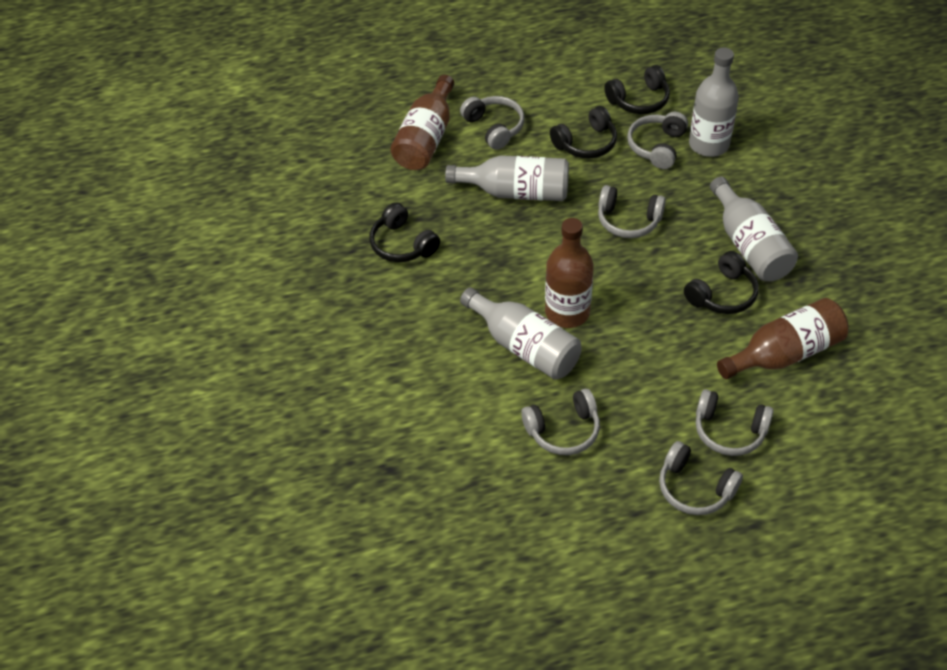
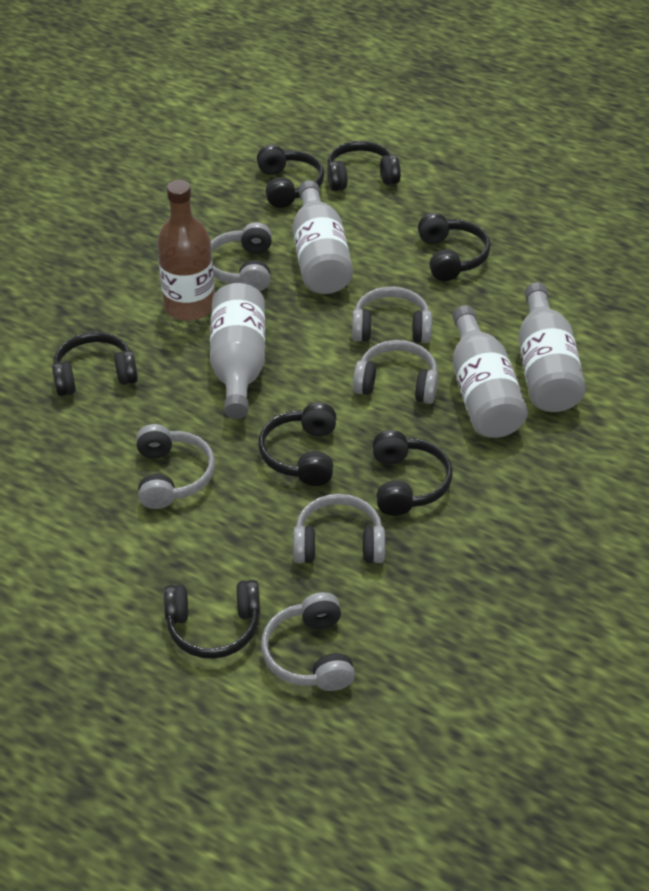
black headphones: 4 -> 7
brown bottle: 3 -> 1

